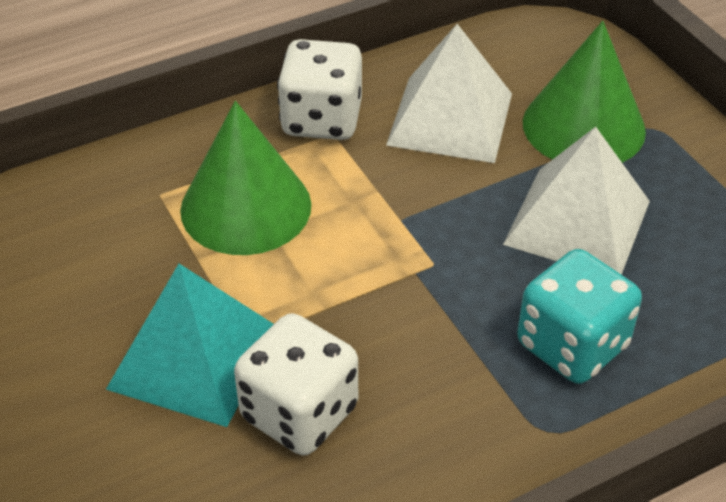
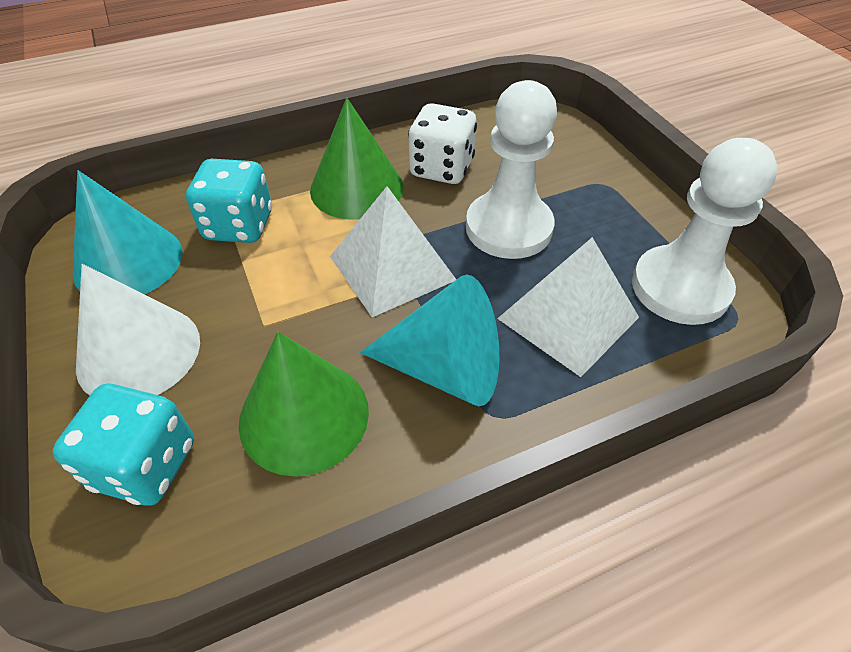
turquoise cone: 0 -> 2
turquoise dice: 1 -> 2
turquoise pyramid: 1 -> 0
white cone: 0 -> 1
white dice: 2 -> 1
white pawn: 0 -> 2

